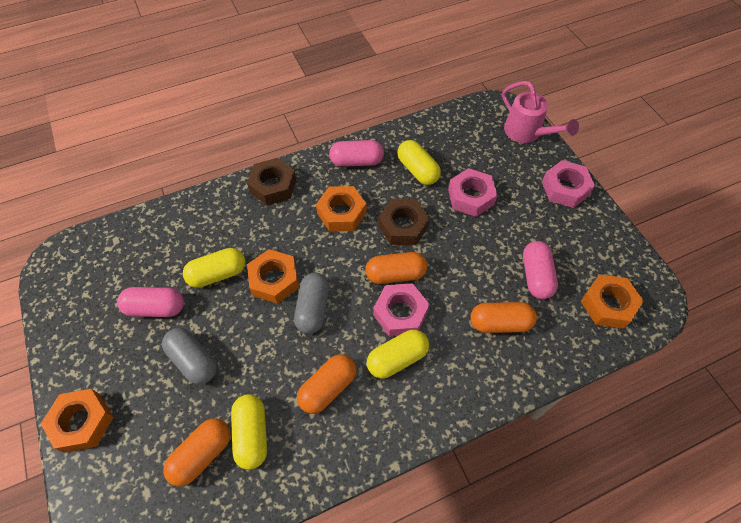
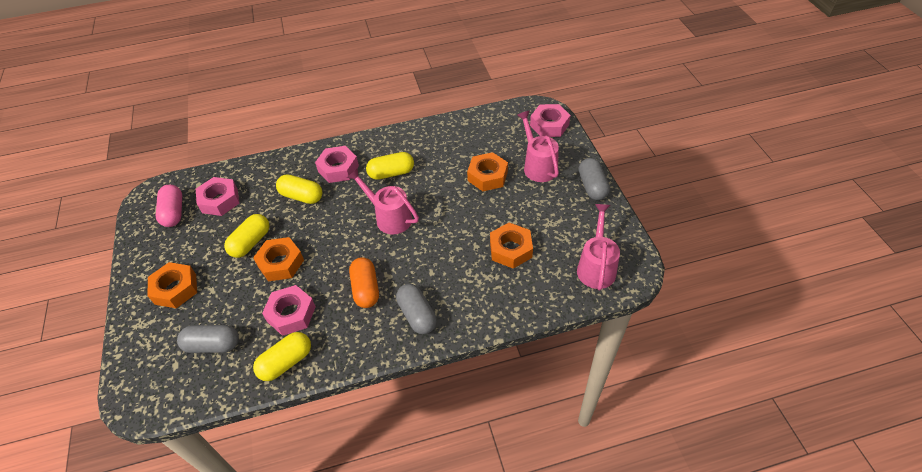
brown nut: 2 -> 0
grey capsule: 2 -> 3
orange capsule: 4 -> 1
pink capsule: 3 -> 1
pink nut: 3 -> 4
pink watering can: 1 -> 3

